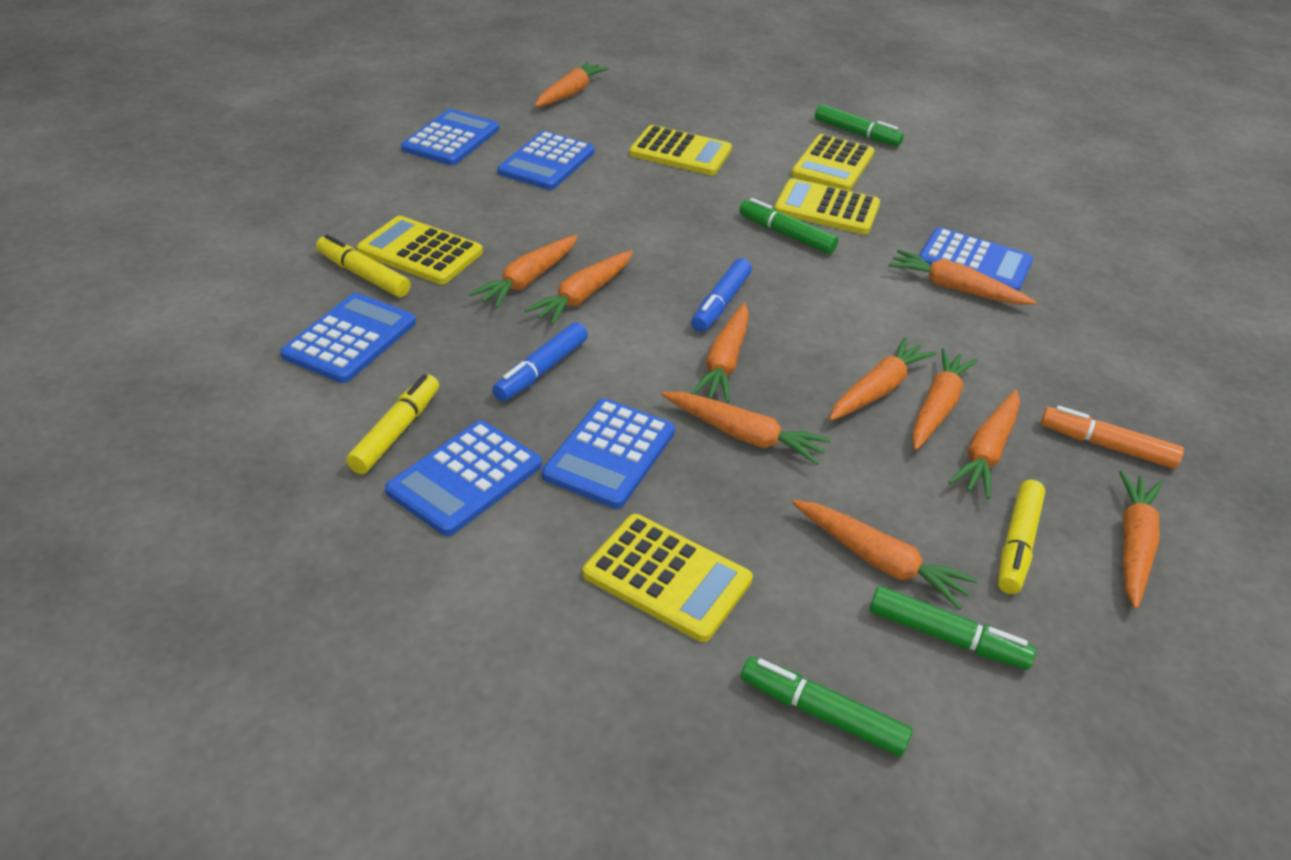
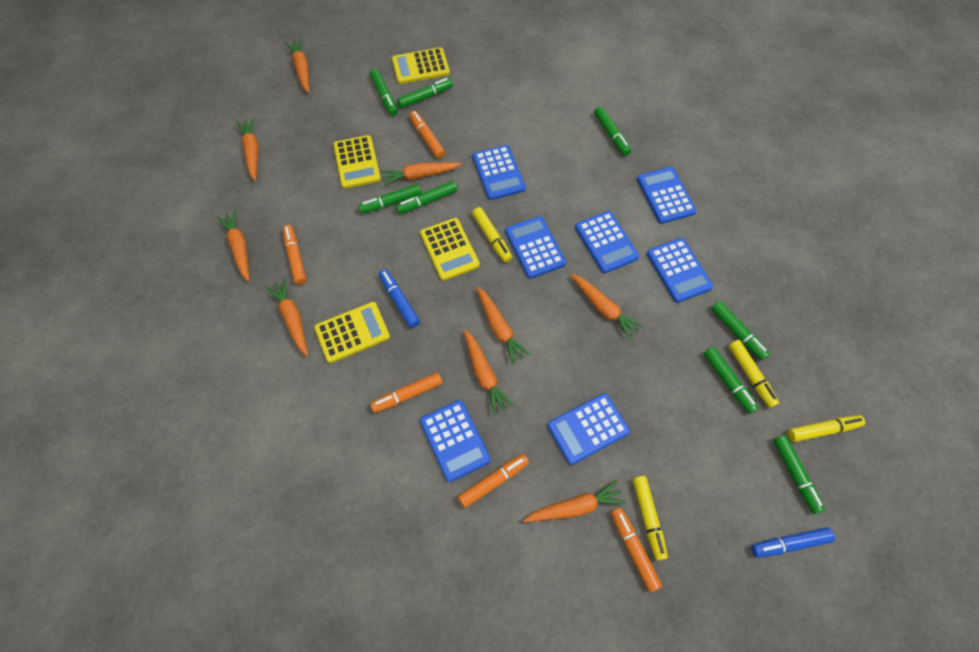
blue calculator: 6 -> 7
green marker: 4 -> 8
orange carrot: 11 -> 9
orange marker: 1 -> 5
yellow calculator: 5 -> 4
yellow marker: 3 -> 4

